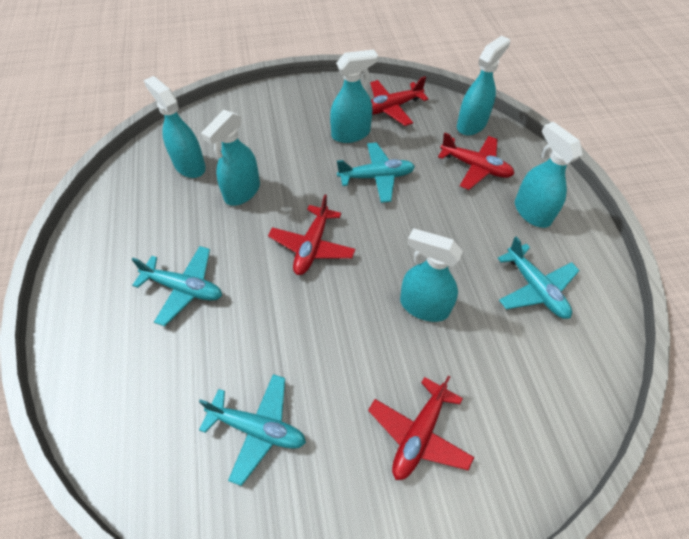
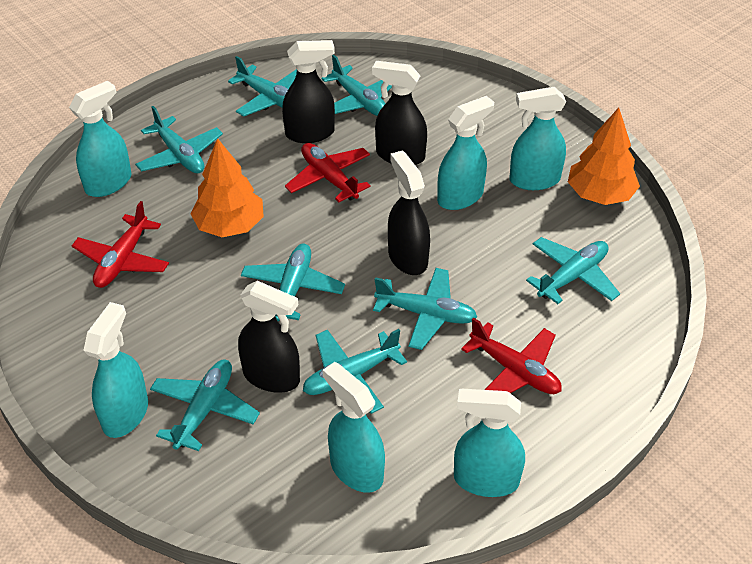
black spray bottle: 0 -> 4
orange tree: 0 -> 2
red plane: 4 -> 3
turquoise plane: 4 -> 8

